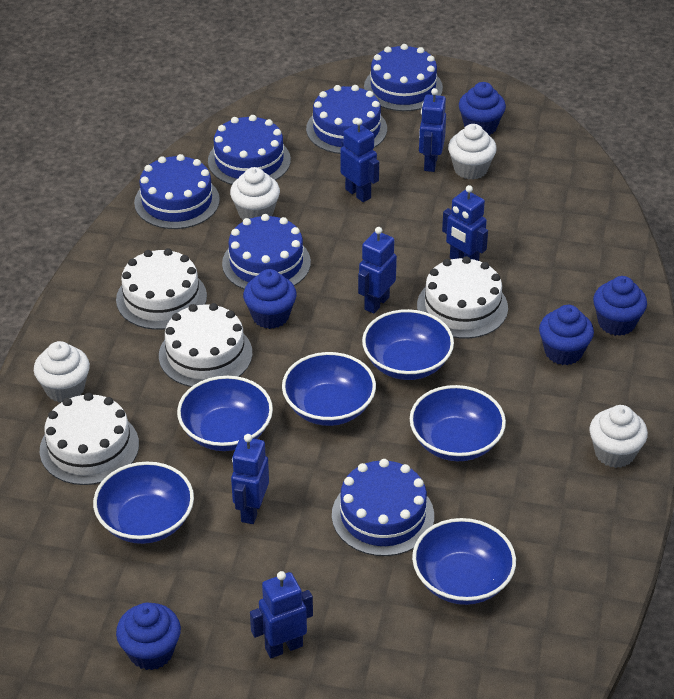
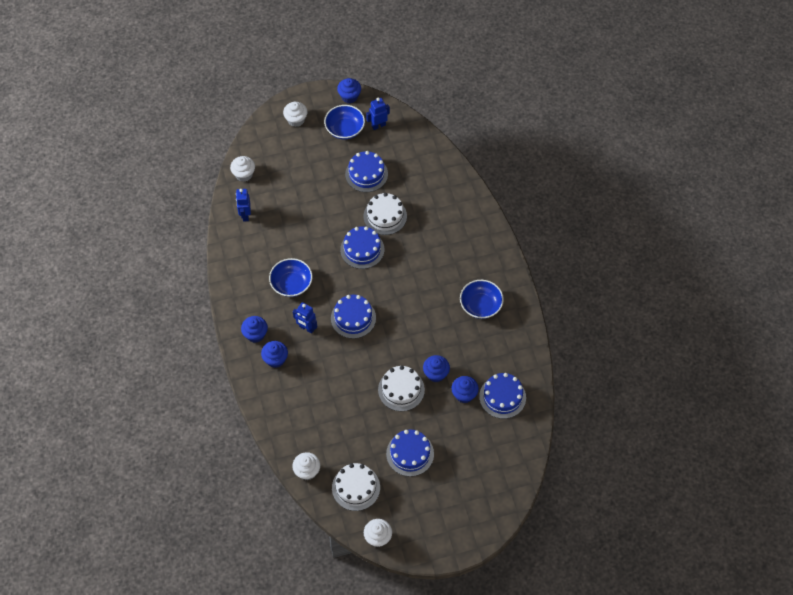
blue bowl: 6 -> 3
blue cake: 6 -> 5
blue robot: 6 -> 3
white cake: 4 -> 3

